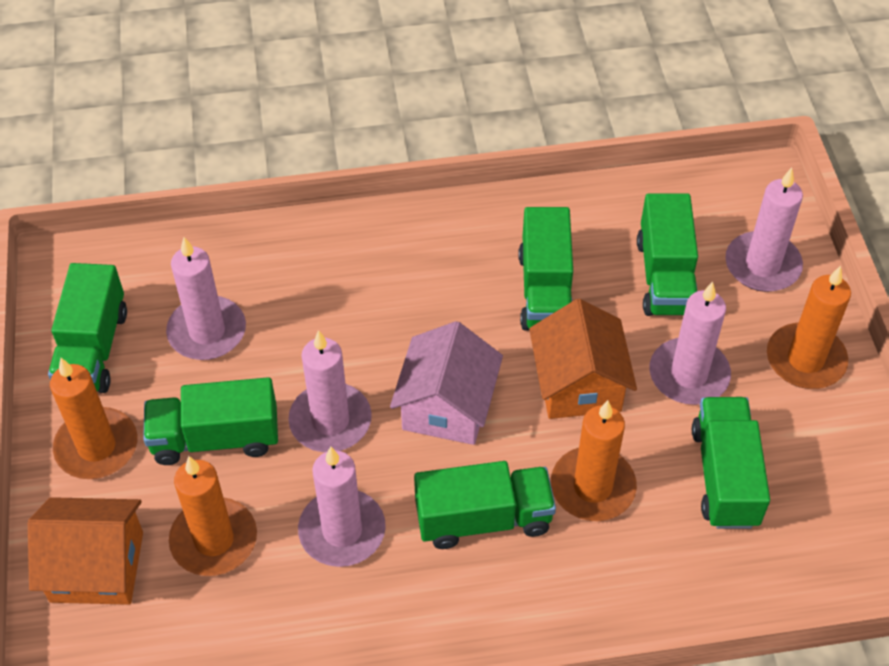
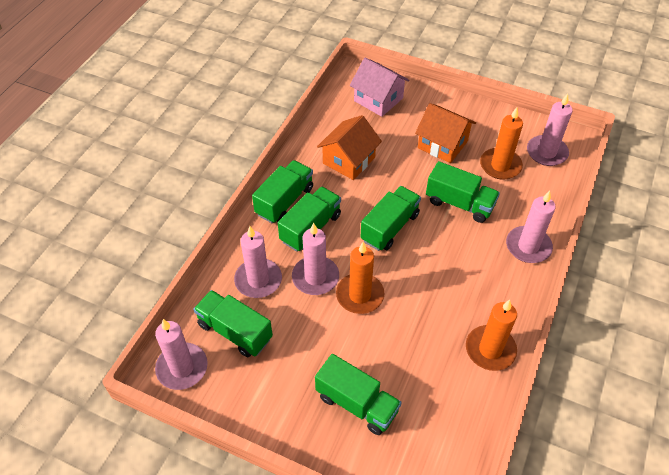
orange candle: 4 -> 3

